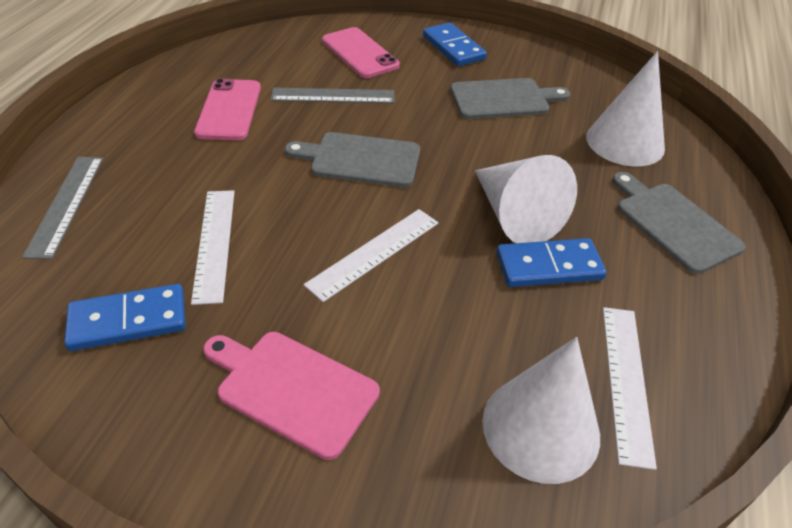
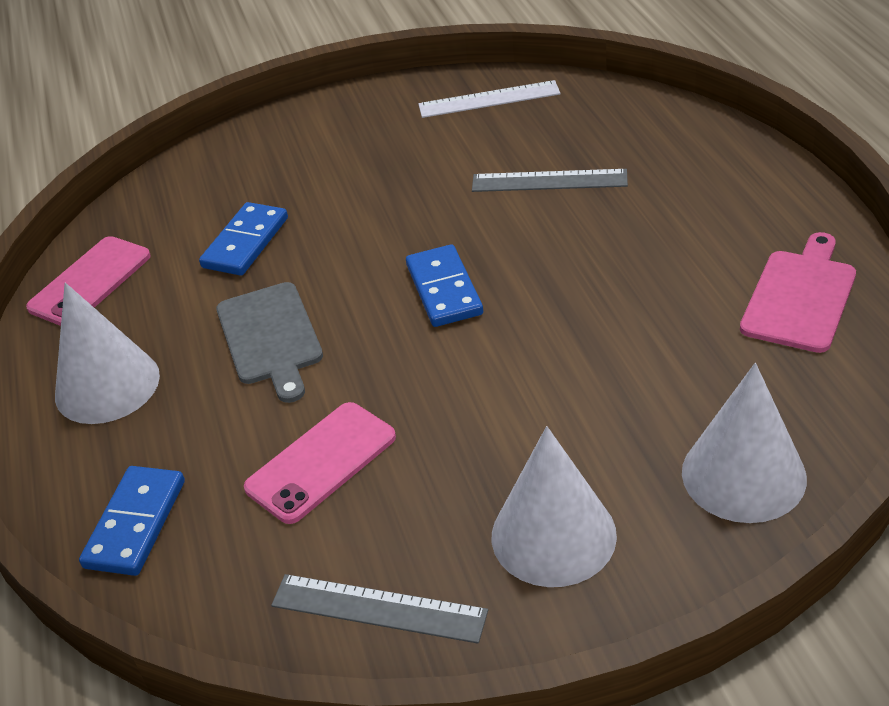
grey cutting board: 3 -> 1
white ruler: 3 -> 1

